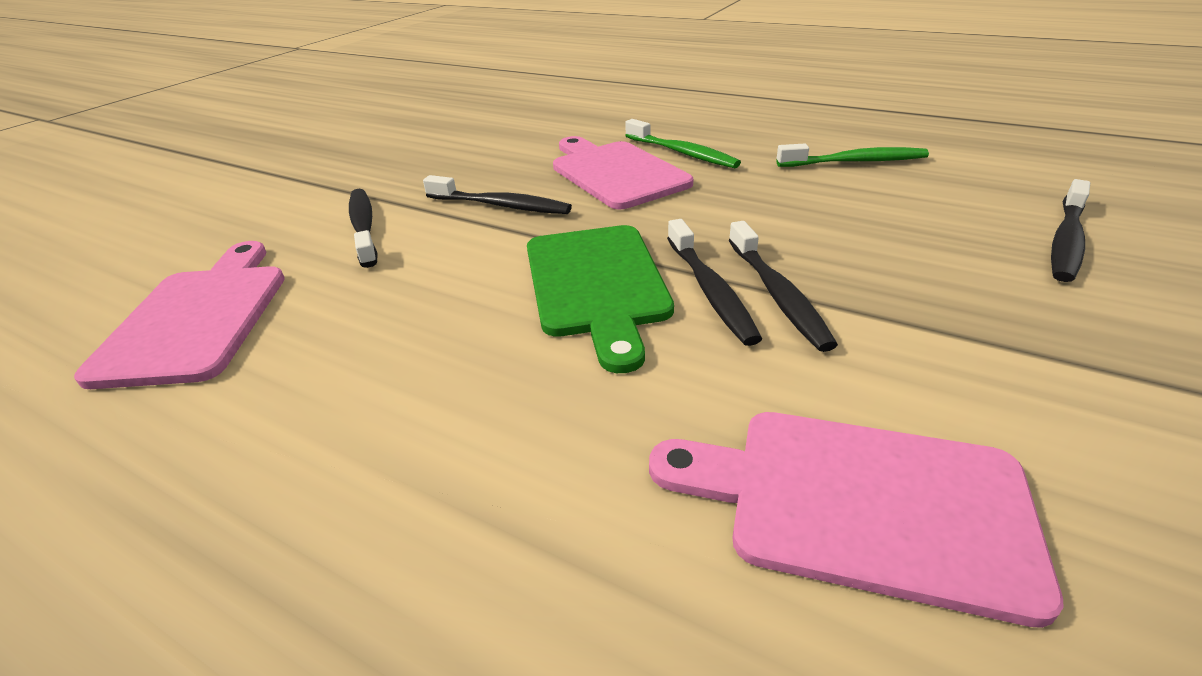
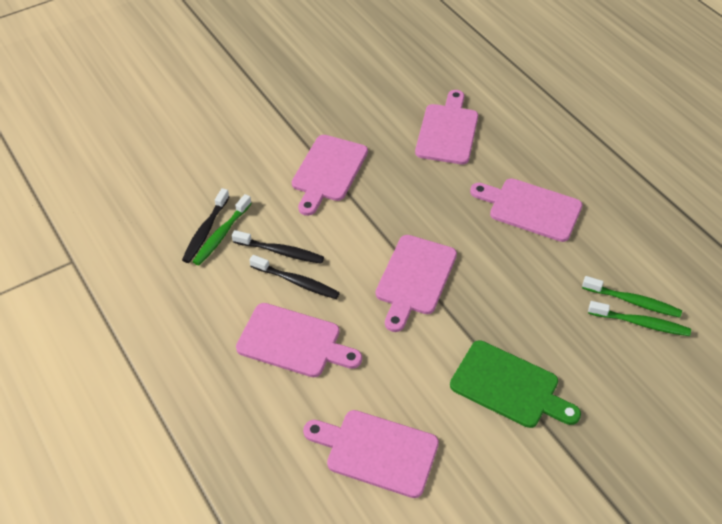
black toothbrush: 5 -> 3
green toothbrush: 2 -> 3
pink cutting board: 3 -> 6

